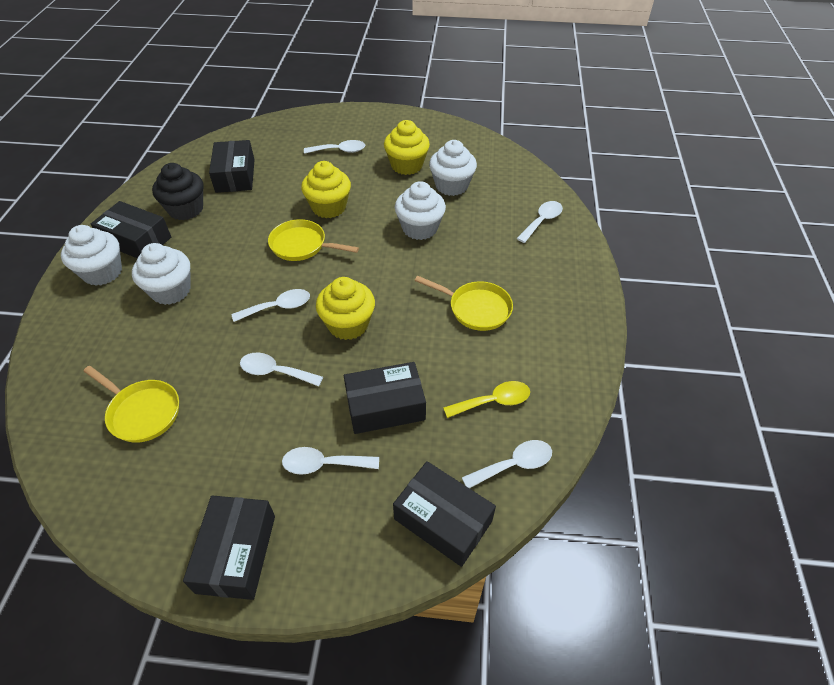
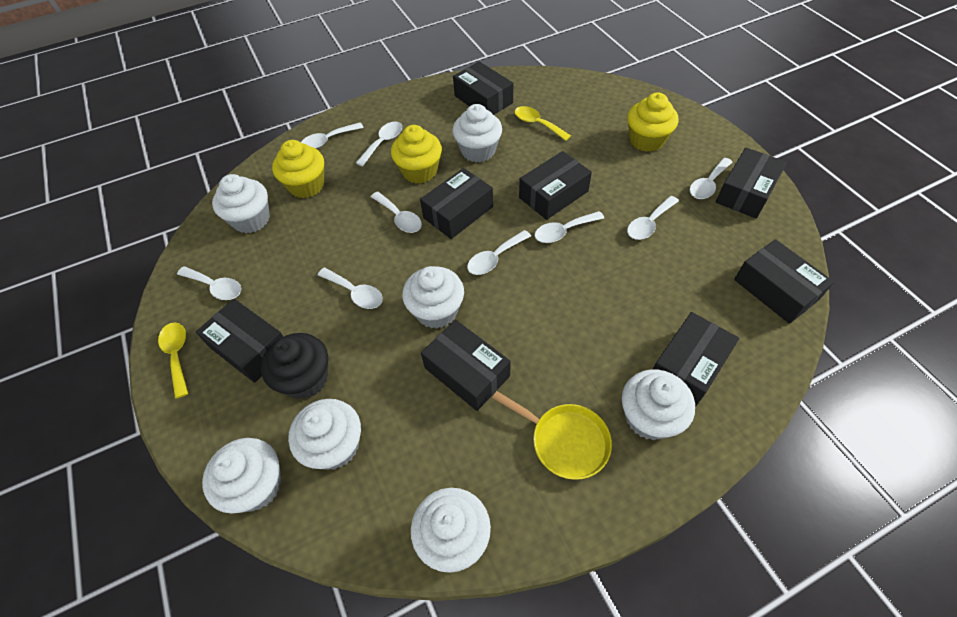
black box: 5 -> 8
white cupcake: 4 -> 7
white spoon: 6 -> 9
yellow pan: 3 -> 1
yellow spoon: 1 -> 2

